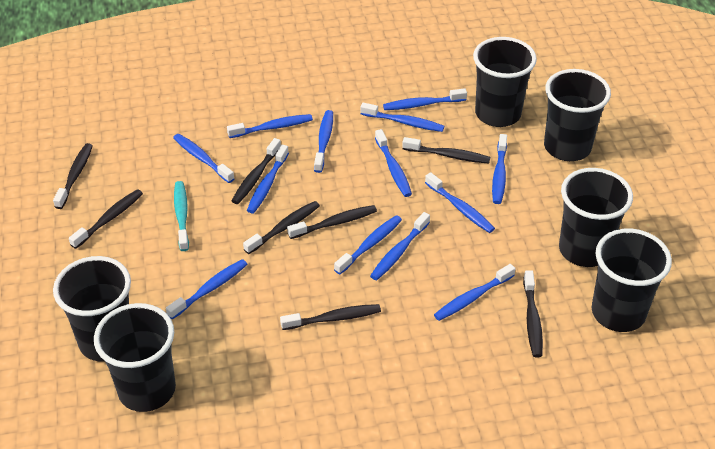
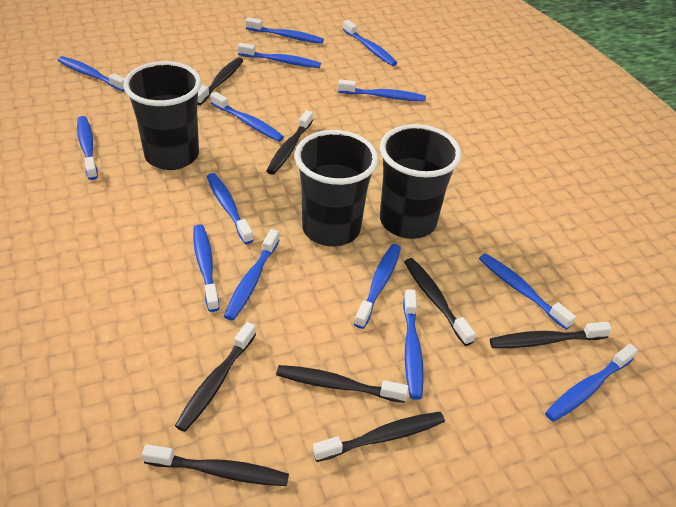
black cup: 6 -> 3
blue toothbrush: 13 -> 14
turquoise toothbrush: 1 -> 0

